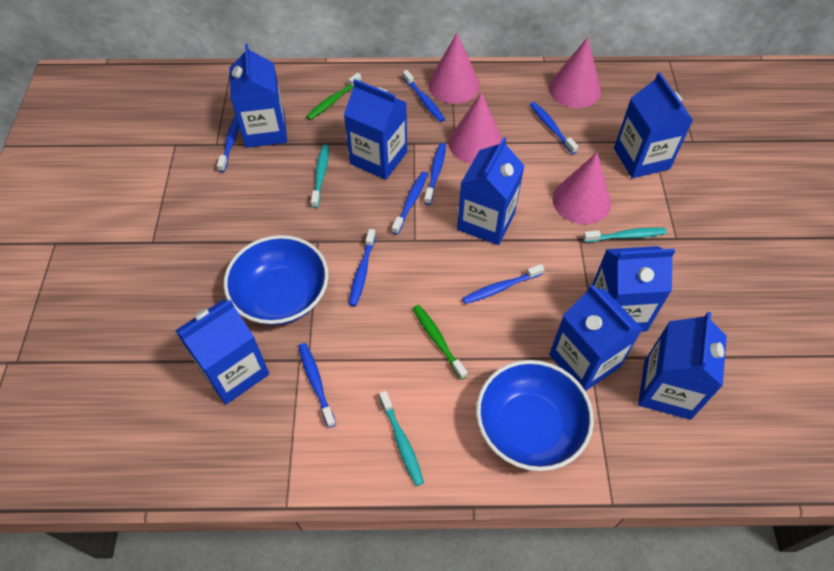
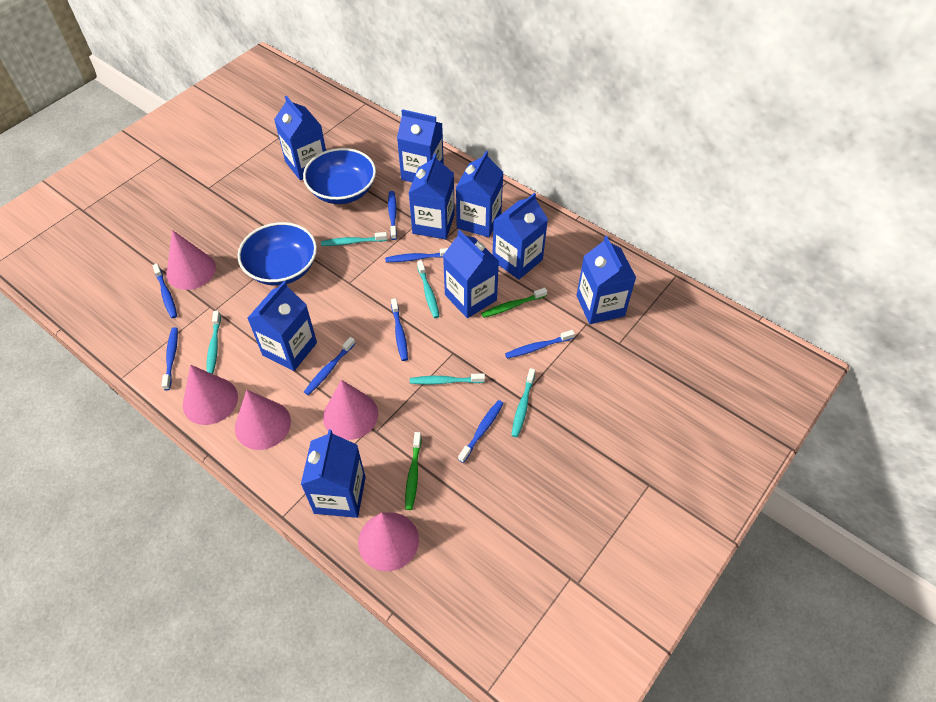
blue carton: 8 -> 9
pink cone: 4 -> 5
turquoise toothbrush: 3 -> 5

